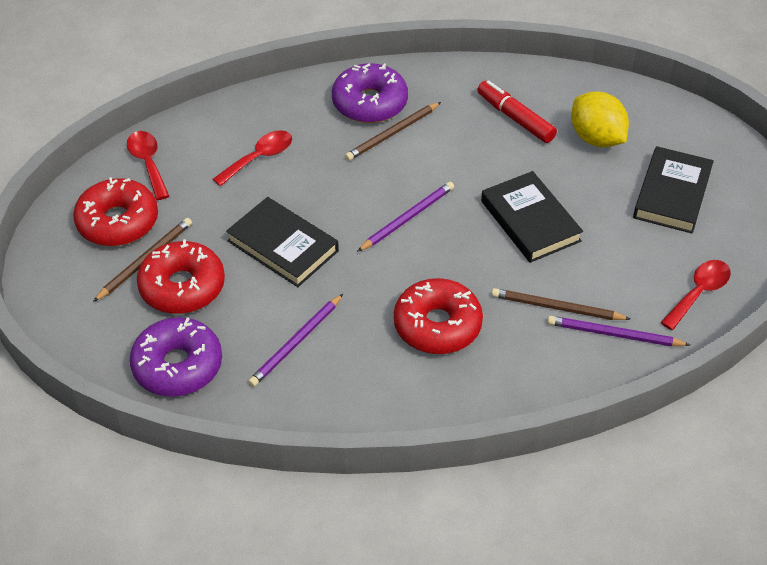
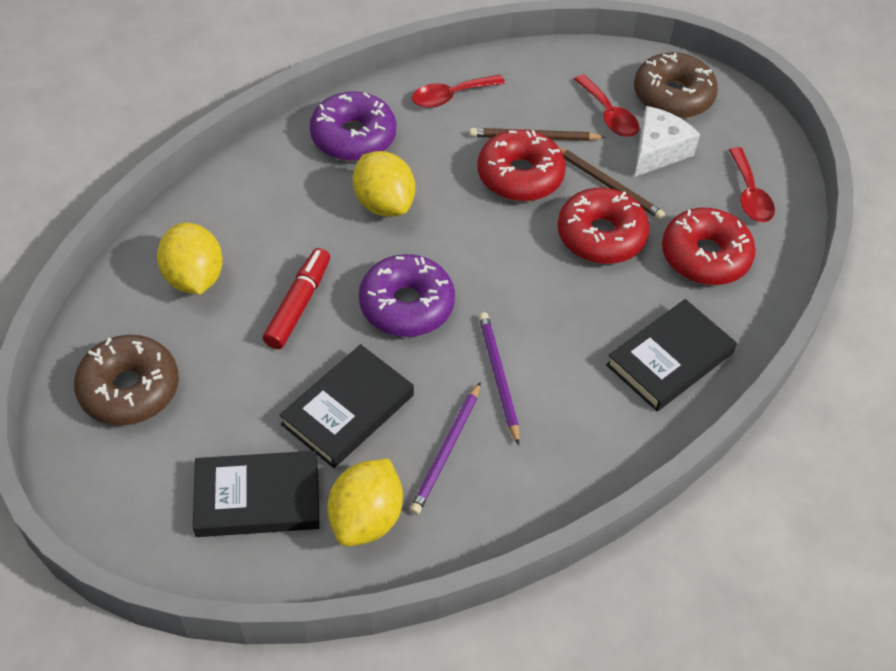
brown donut: 0 -> 2
brown pencil: 3 -> 2
purple pencil: 3 -> 2
white cheese: 0 -> 1
yellow lemon: 1 -> 3

